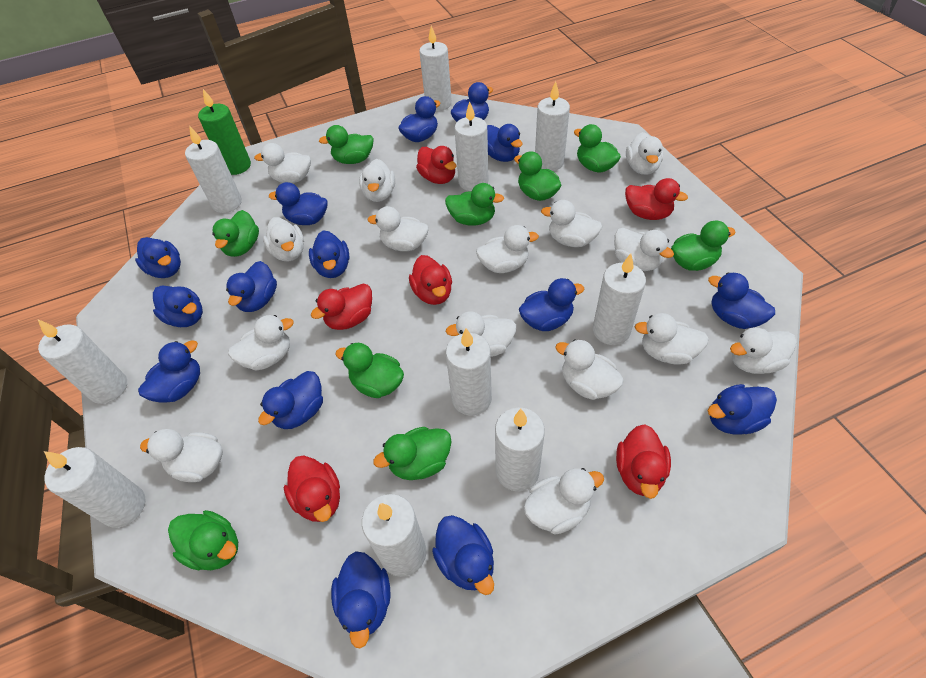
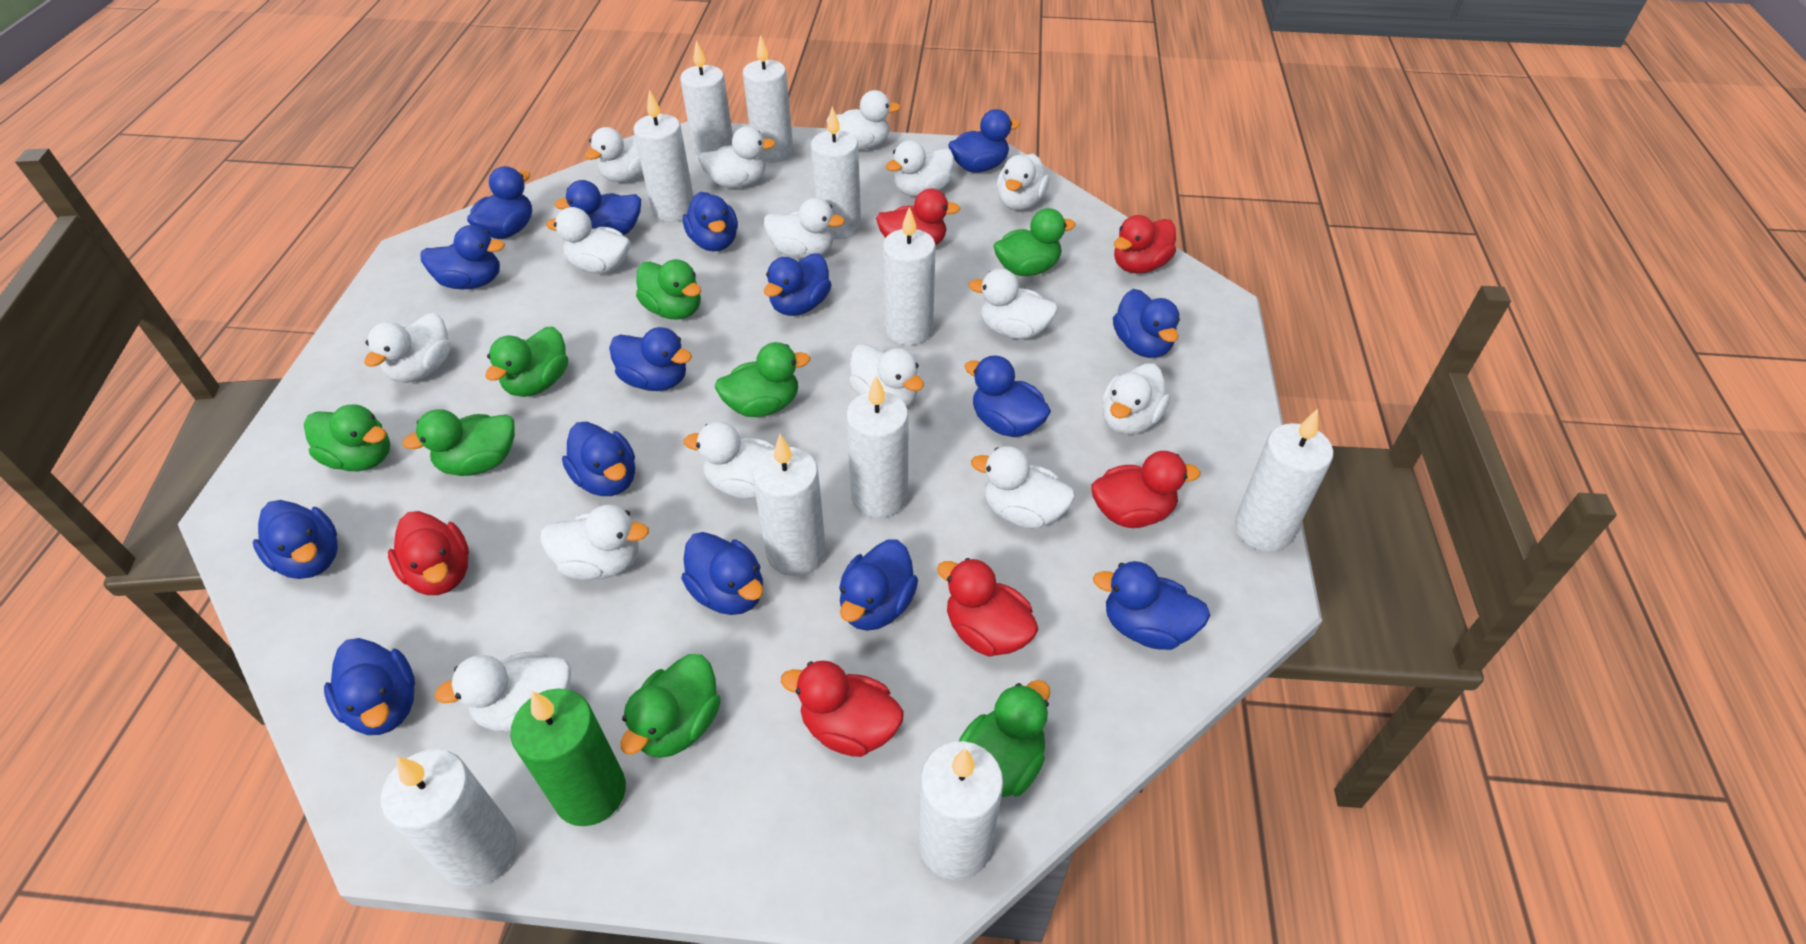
green duck: 9 -> 8

